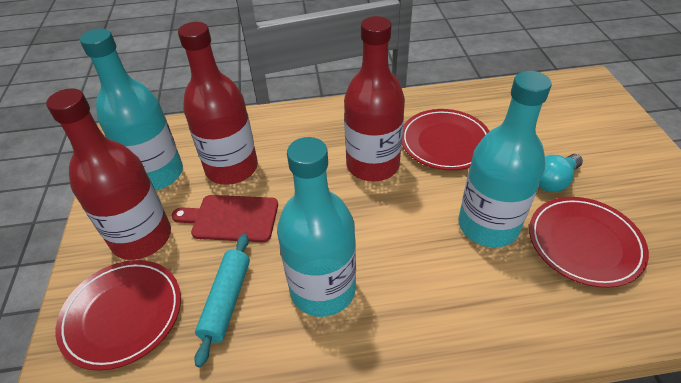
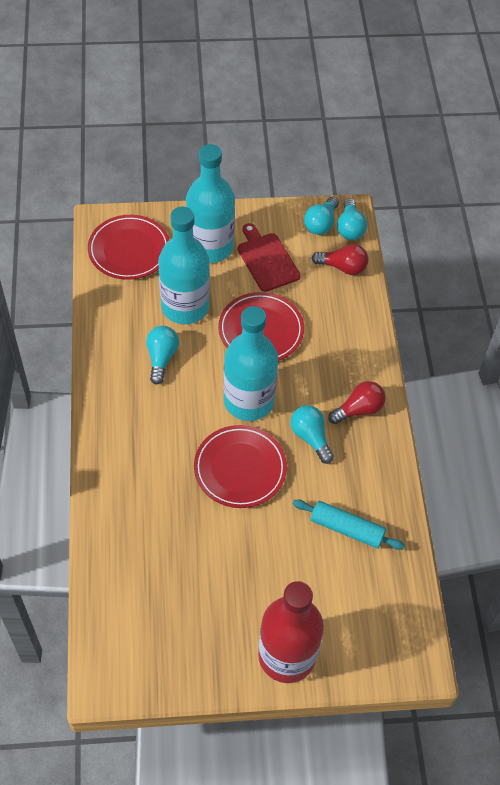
red bottle: 3 -> 1
red light bulb: 0 -> 2
turquoise light bulb: 1 -> 4

